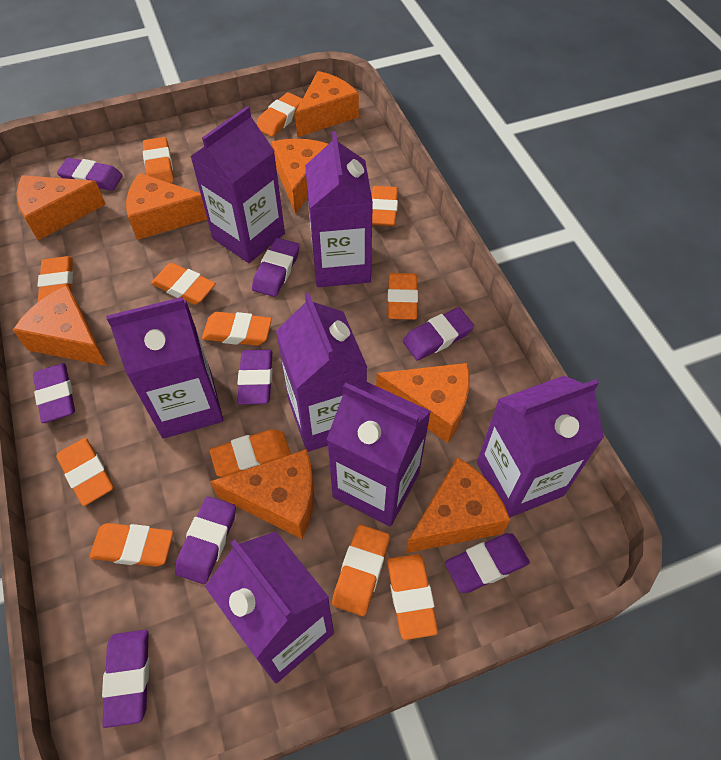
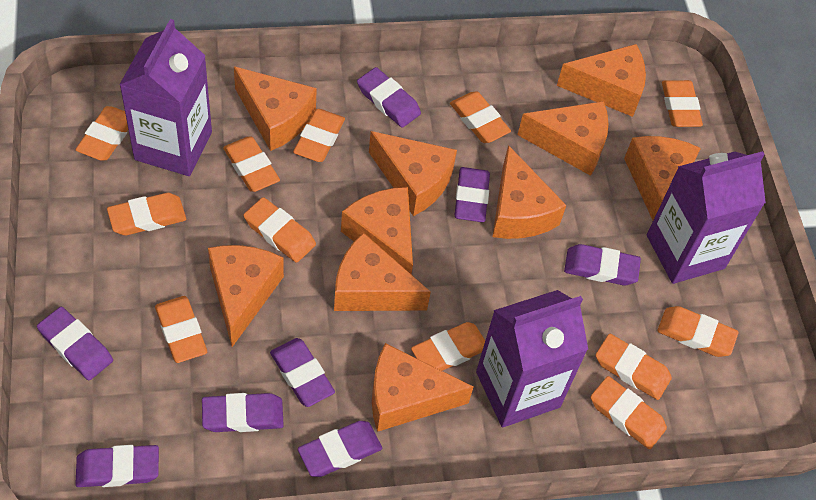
orange cheese: 8 -> 10
purple carton: 7 -> 3

